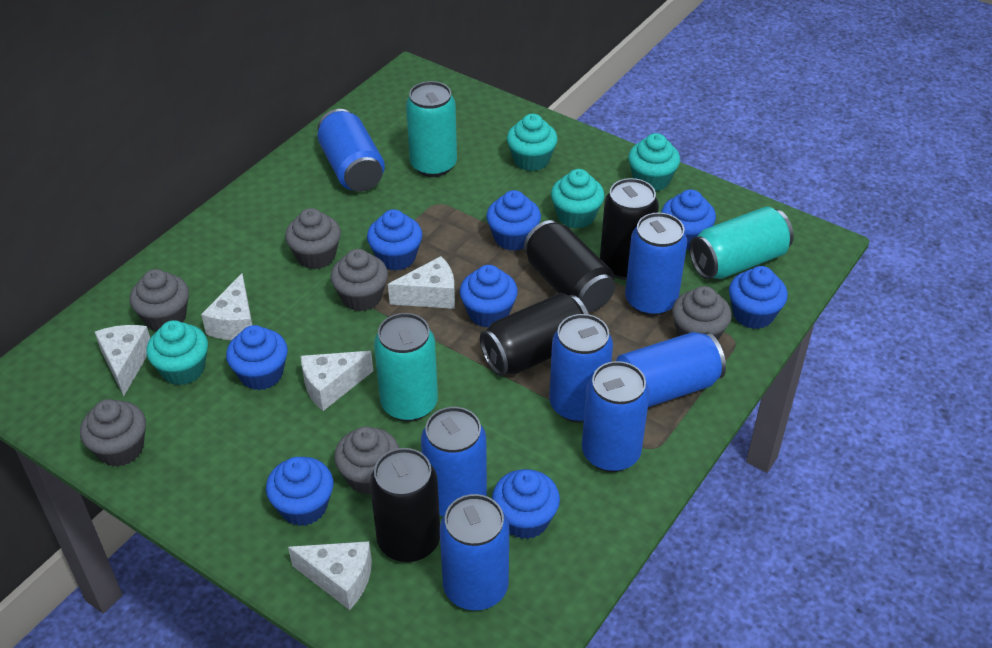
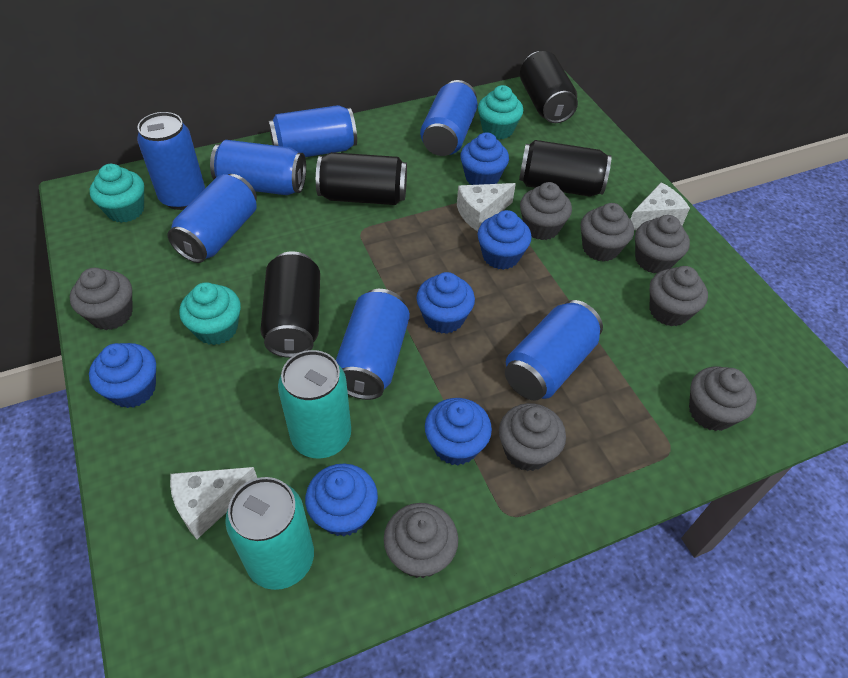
blue cupcake: 8 -> 6
grey cupcake: 6 -> 8
turquoise can: 3 -> 2
turquoise cupcake: 4 -> 3
white cheese: 5 -> 3

